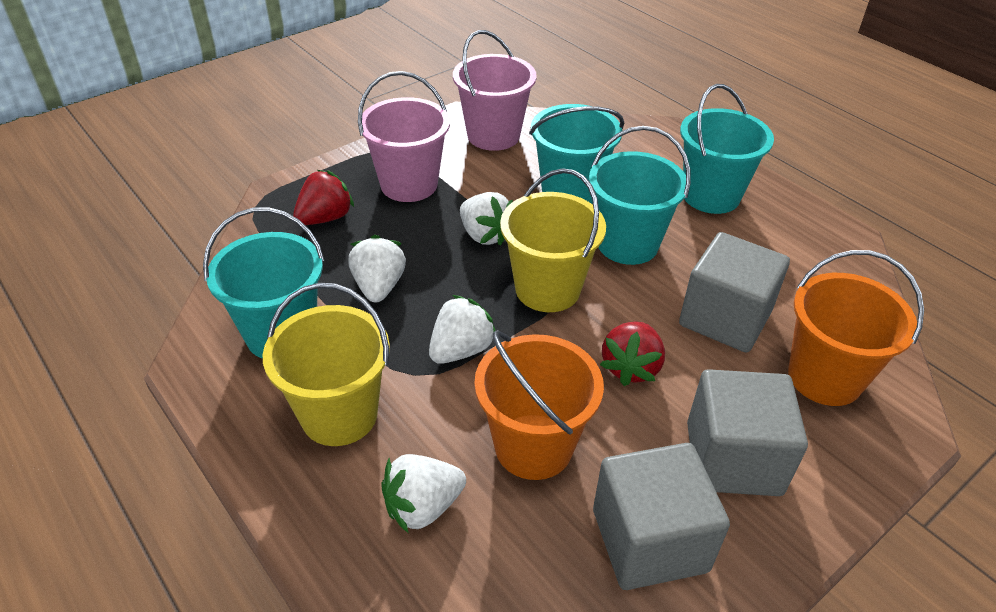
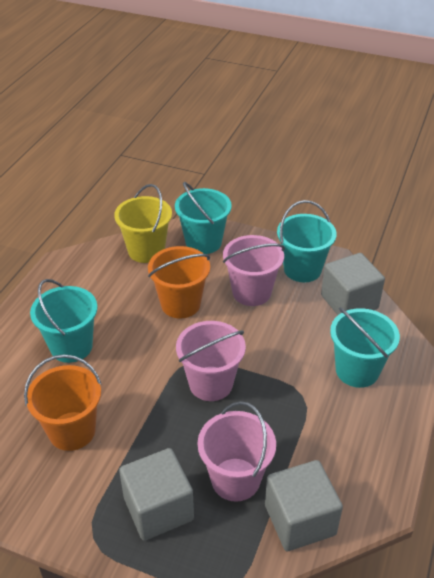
pink bucket: 2 -> 3
red strawberry: 2 -> 0
white strawberry: 4 -> 0
yellow bucket: 2 -> 1

